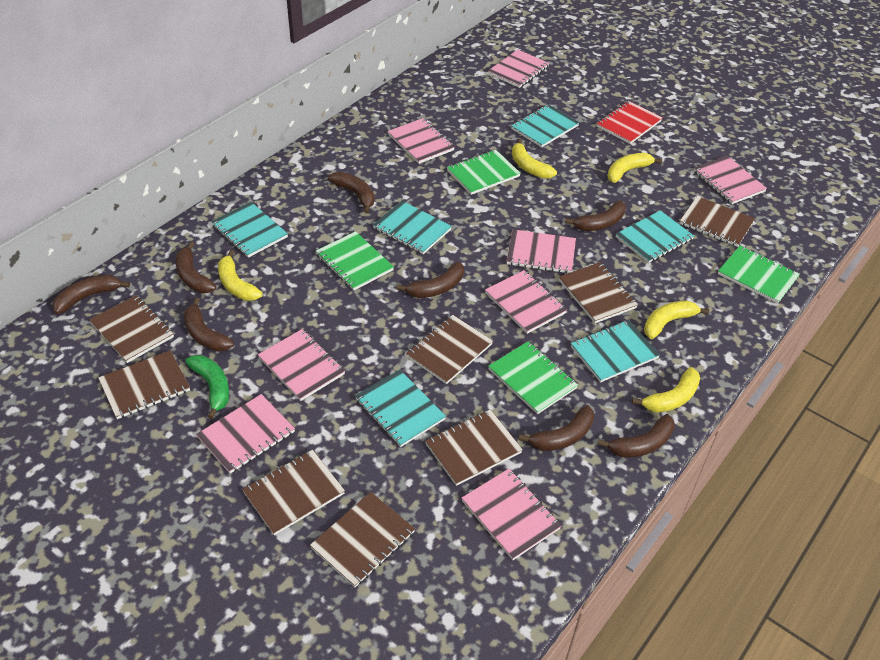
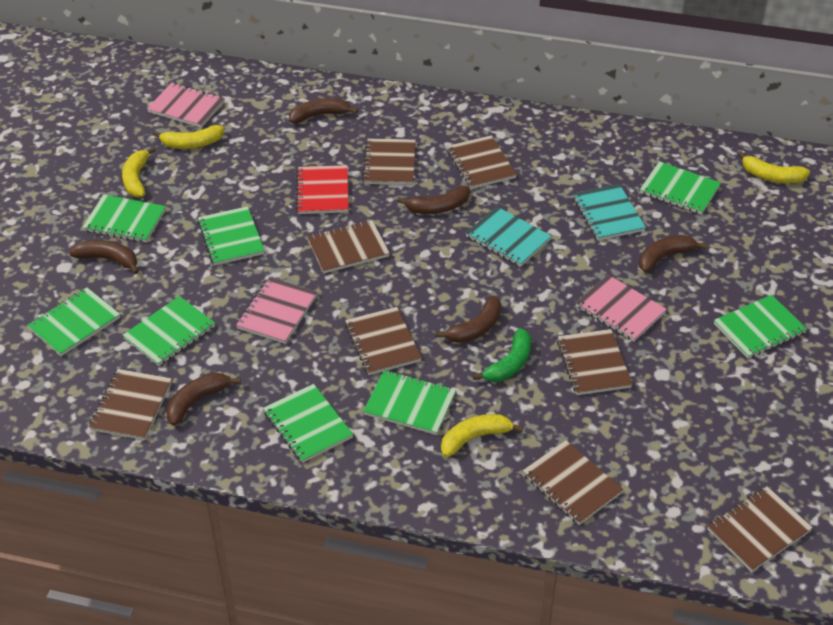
brown banana: 8 -> 6
green notebook: 4 -> 8
pink notebook: 8 -> 3
turquoise notebook: 6 -> 2
yellow banana: 5 -> 4

